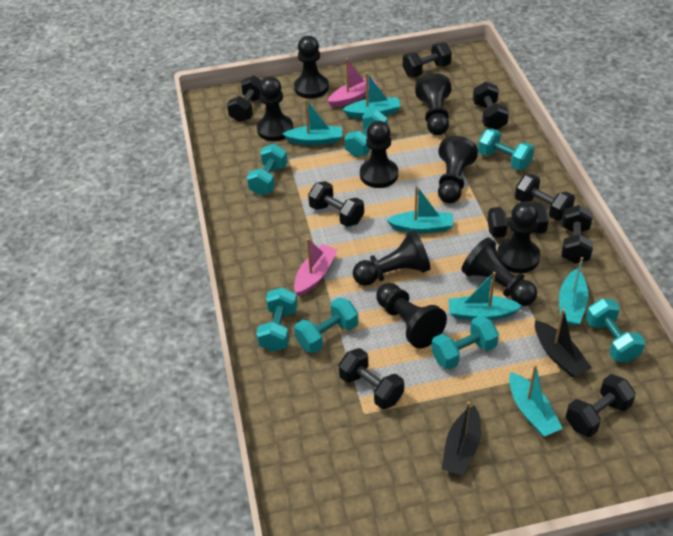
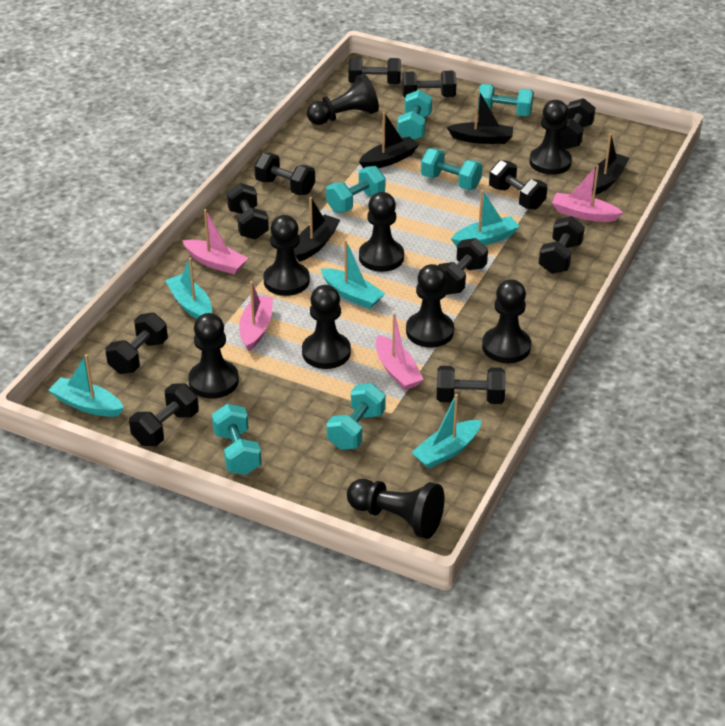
black boat: 2 -> 4
black dumbbell: 9 -> 11
pink boat: 2 -> 4
turquoise boat: 6 -> 5
turquoise dumbbell: 7 -> 6

